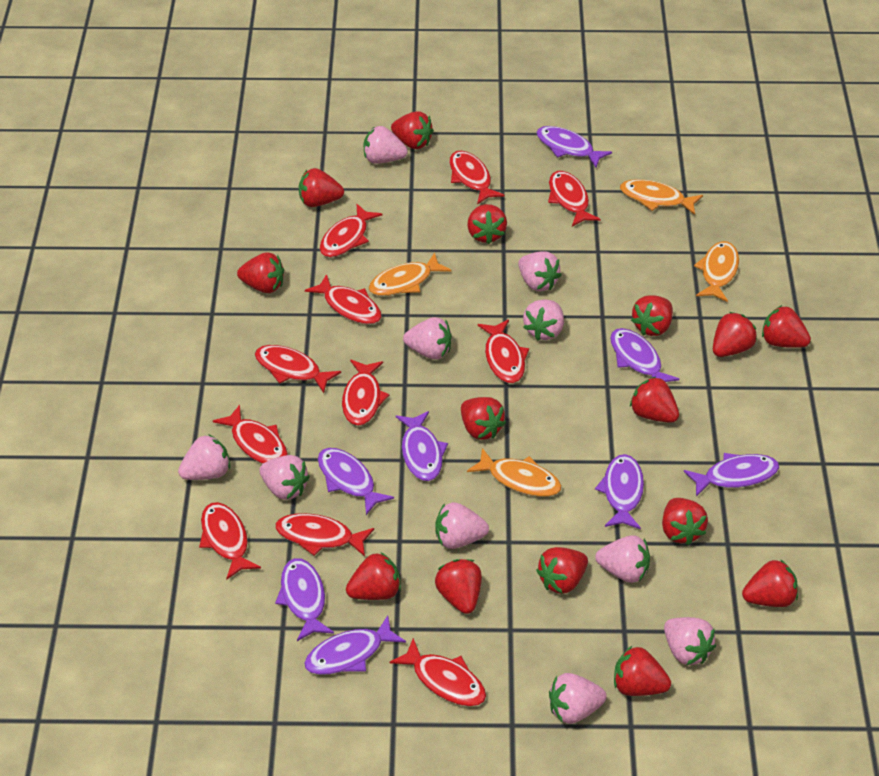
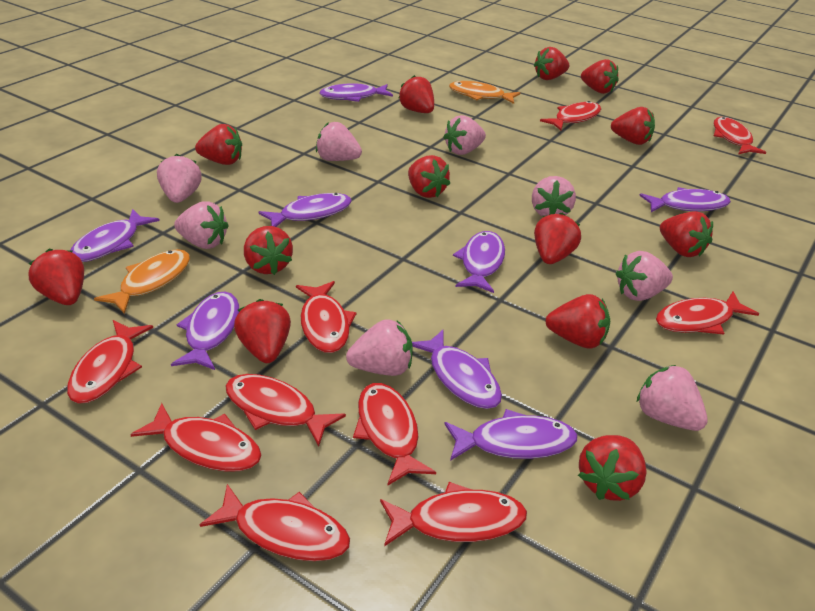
orange fish: 4 -> 2
pink strawberry: 10 -> 8
red fish: 11 -> 10
red strawberry: 15 -> 13

